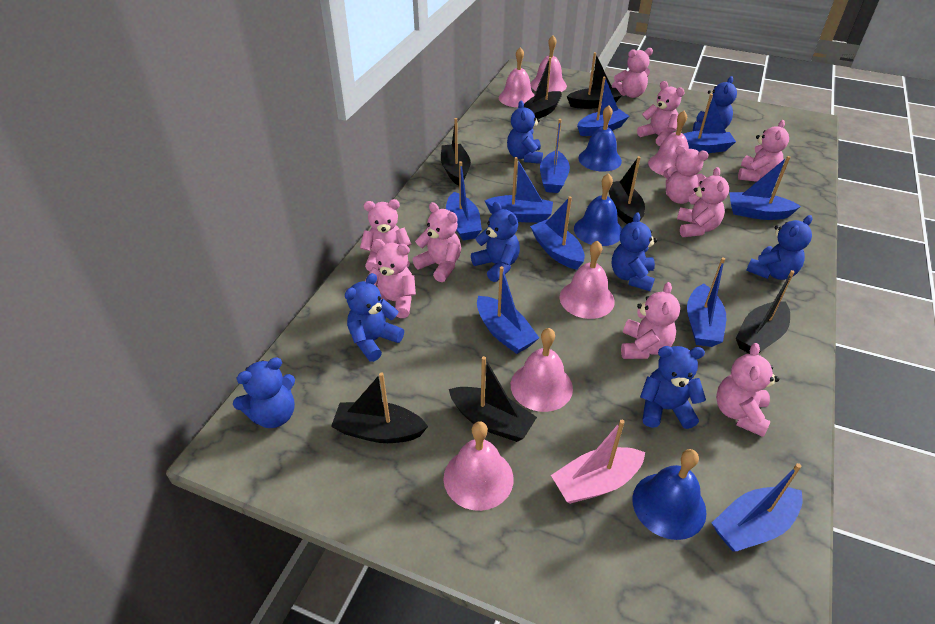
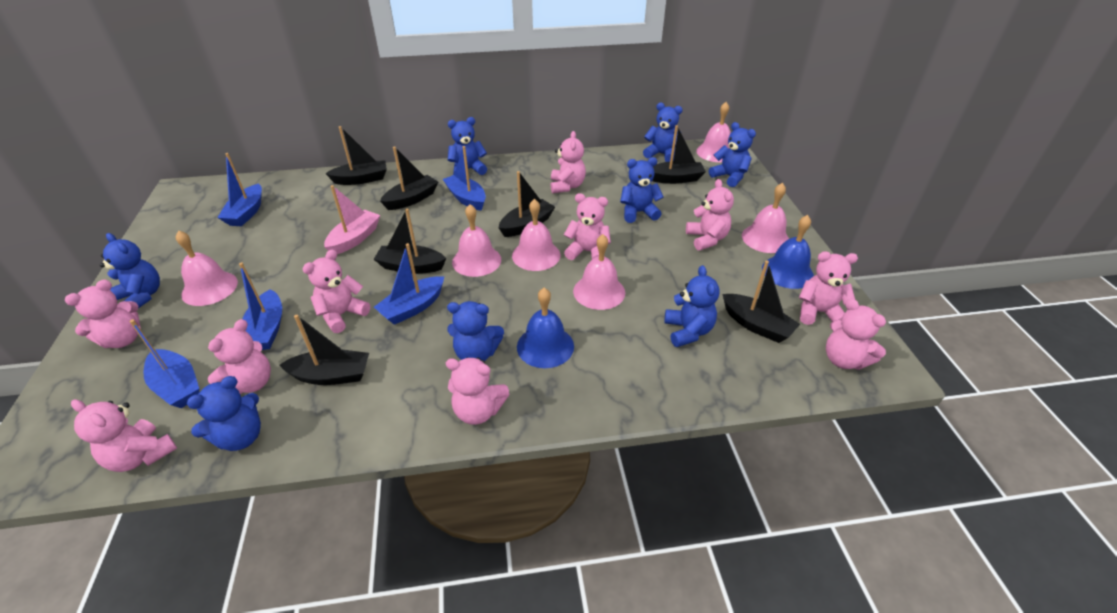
blue bell: 3 -> 2
blue boat: 10 -> 5

